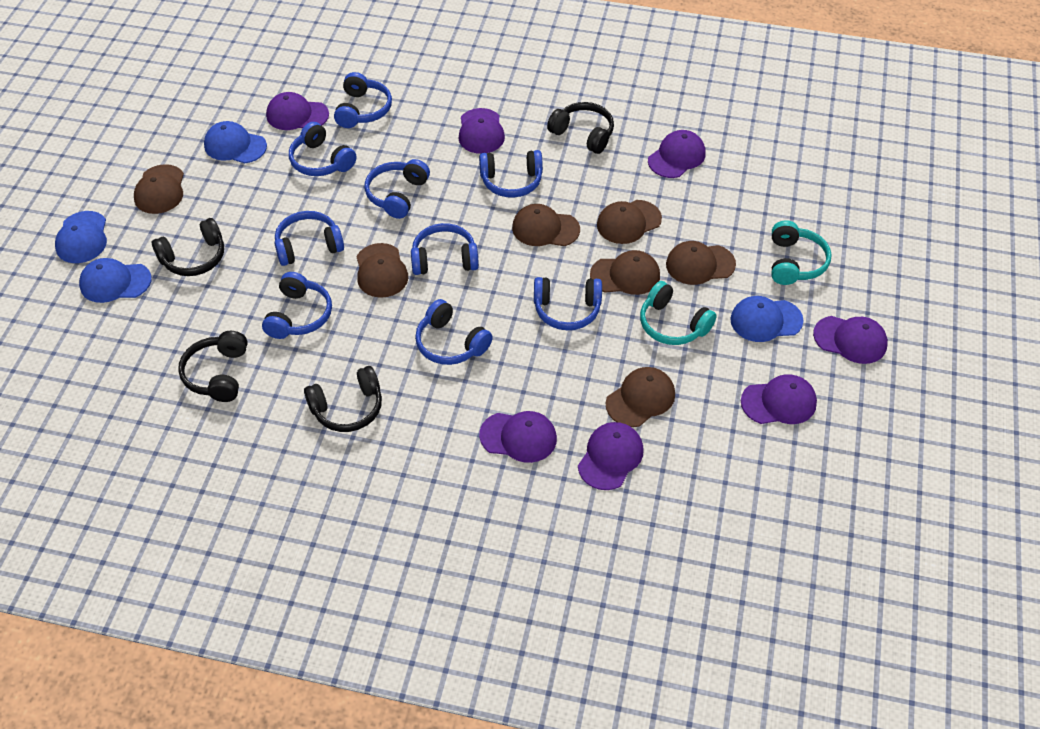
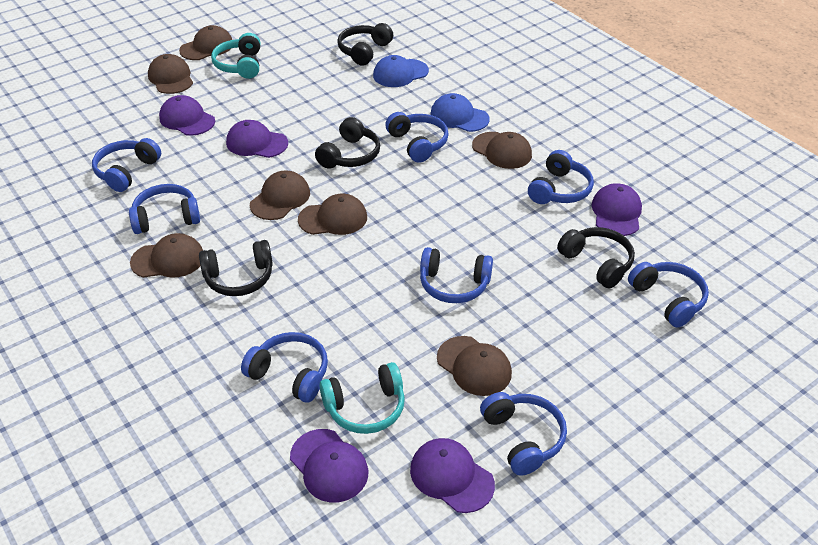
blue cap: 4 -> 2
blue headphones: 9 -> 8
purple cap: 7 -> 5

